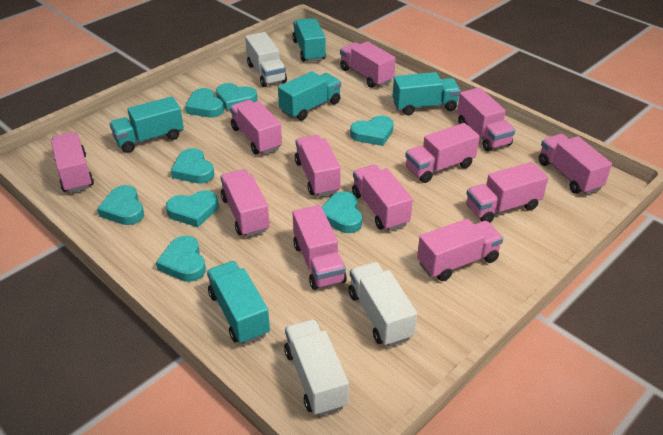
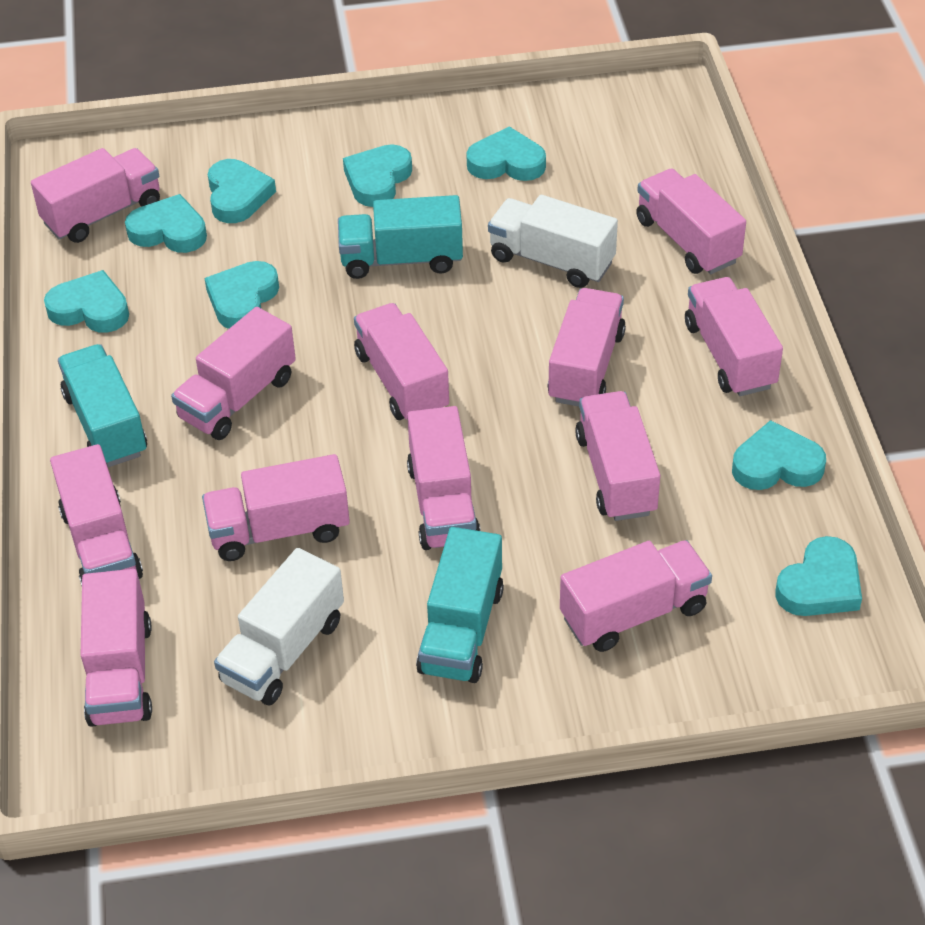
turquoise truck: 5 -> 3
white truck: 3 -> 2

